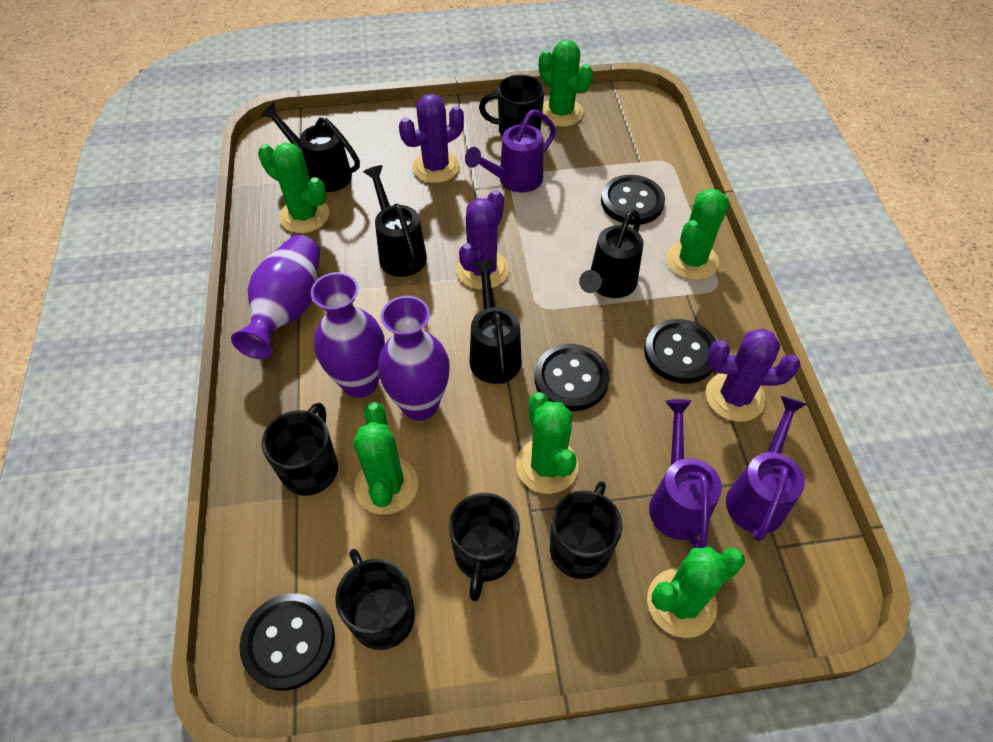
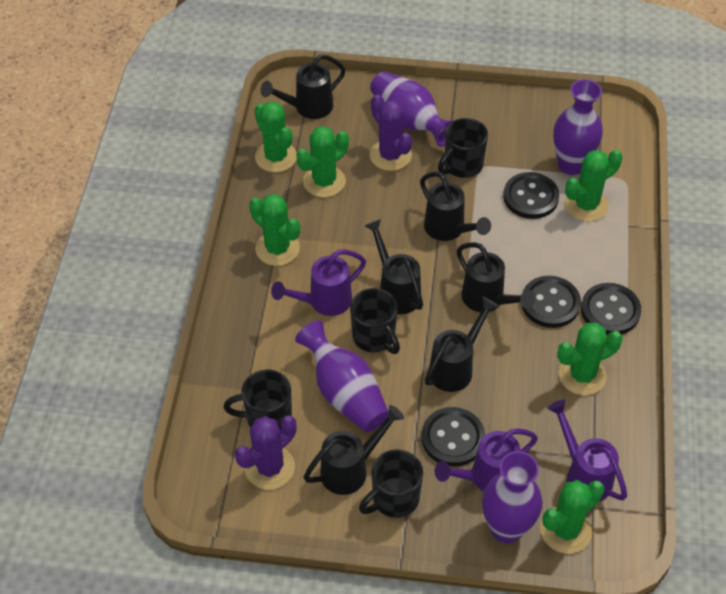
black mug: 5 -> 4
black watering can: 4 -> 6
purple cactus: 3 -> 2
purple vase: 3 -> 4

